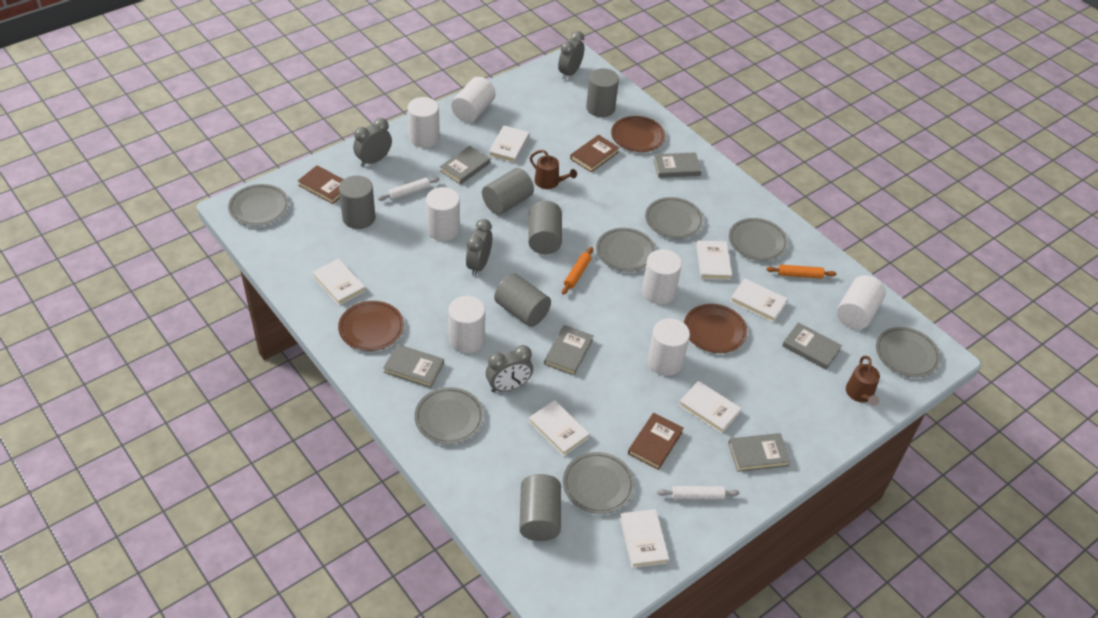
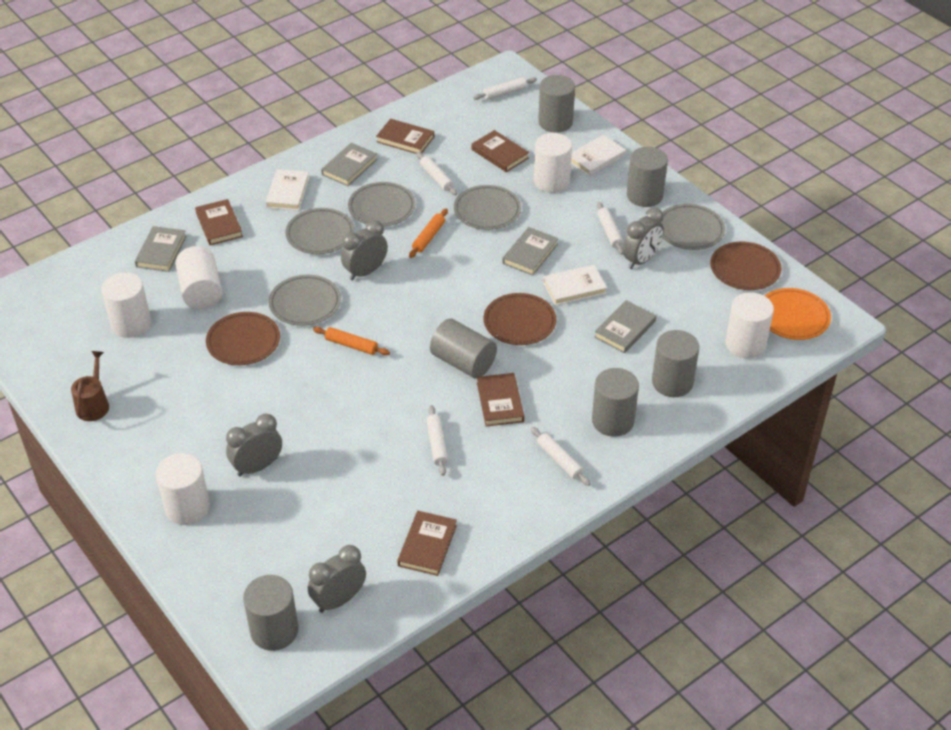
brown book: 3 -> 5
brown watering can: 2 -> 1
grey book: 6 -> 4
grey plate: 7 -> 5
orange plate: 0 -> 1
white book: 7 -> 3
white cylinder: 7 -> 5
white rolling pin: 2 -> 5

